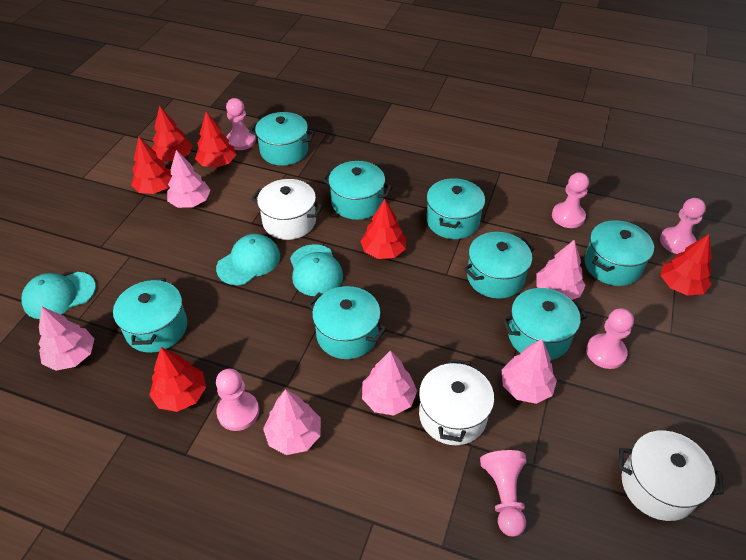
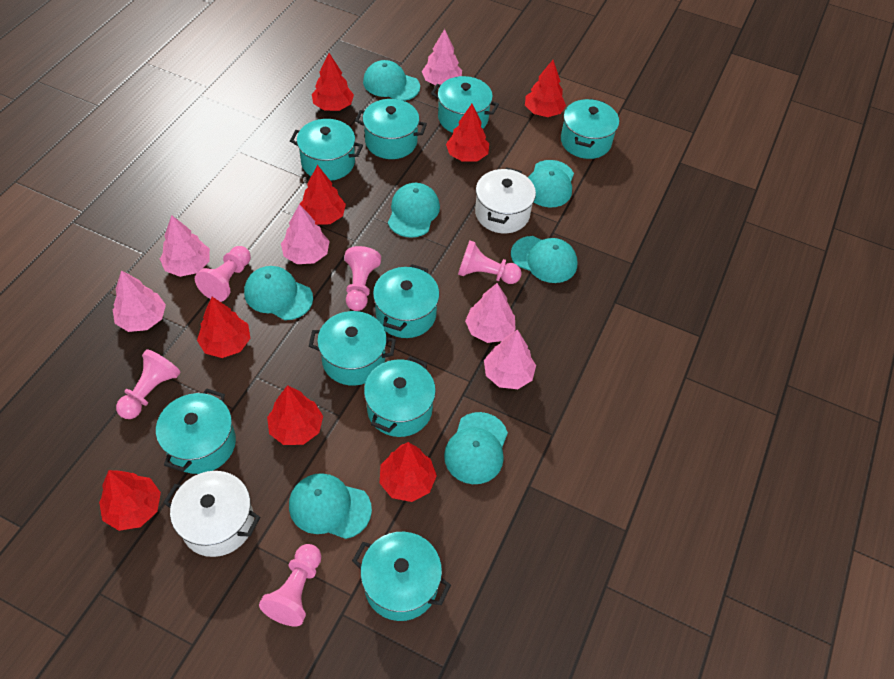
pink pawn: 6 -> 5
red tree: 6 -> 8
turquoise cap: 3 -> 7
turquoise pot: 8 -> 9
white pot: 3 -> 2

